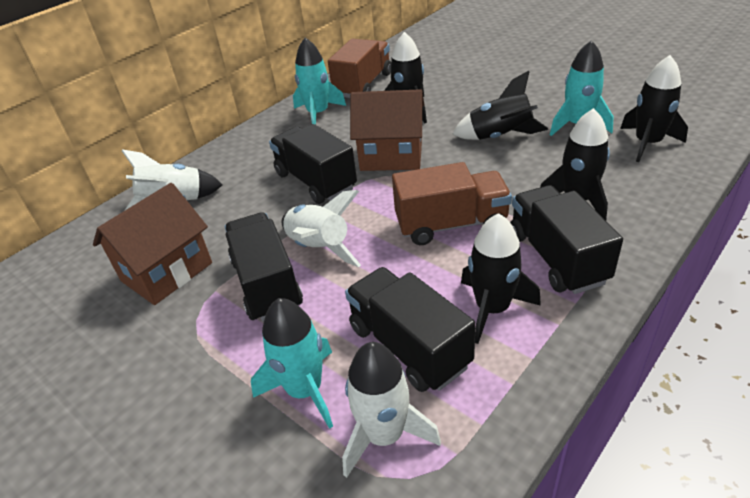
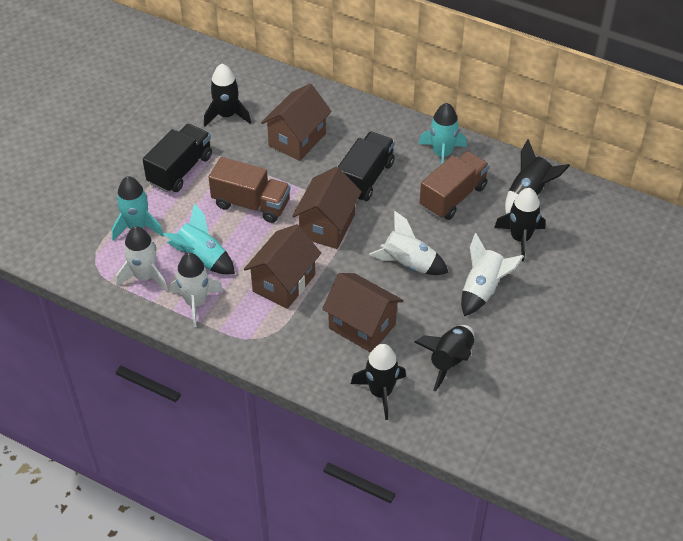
black truck: 4 -> 2
brown house: 2 -> 4
white rocket: 3 -> 4

